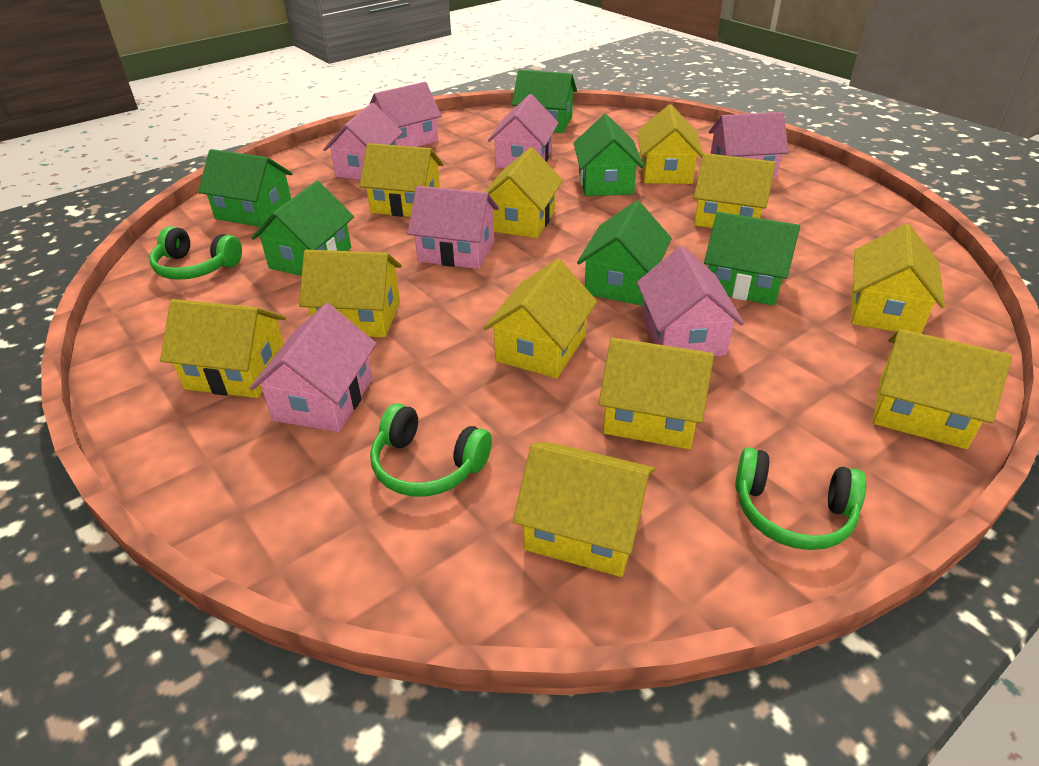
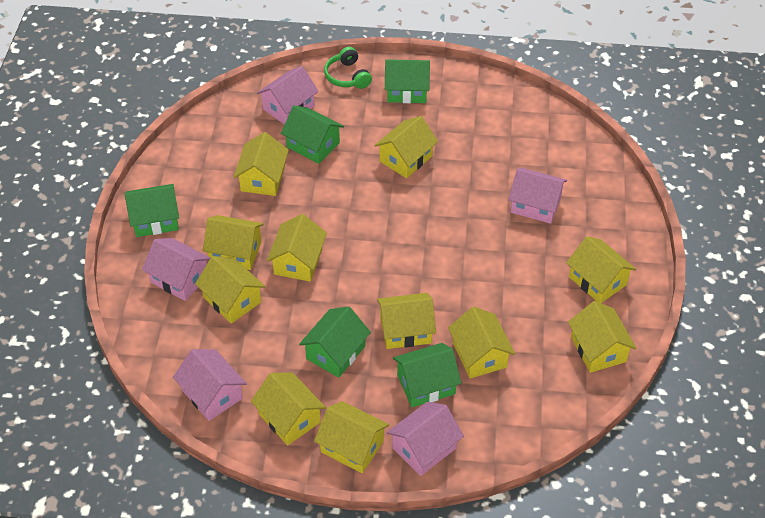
green headphones: 3 -> 1
green house: 6 -> 5
pink house: 7 -> 5

